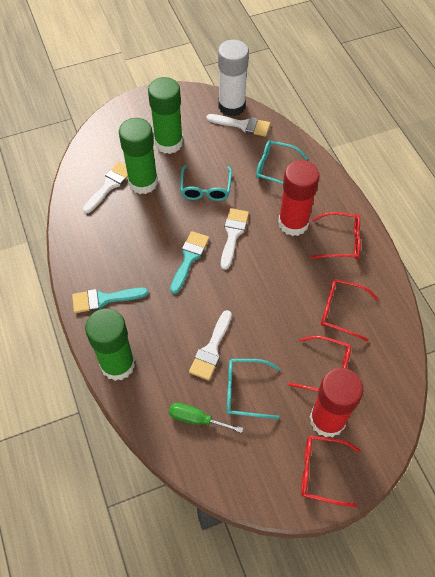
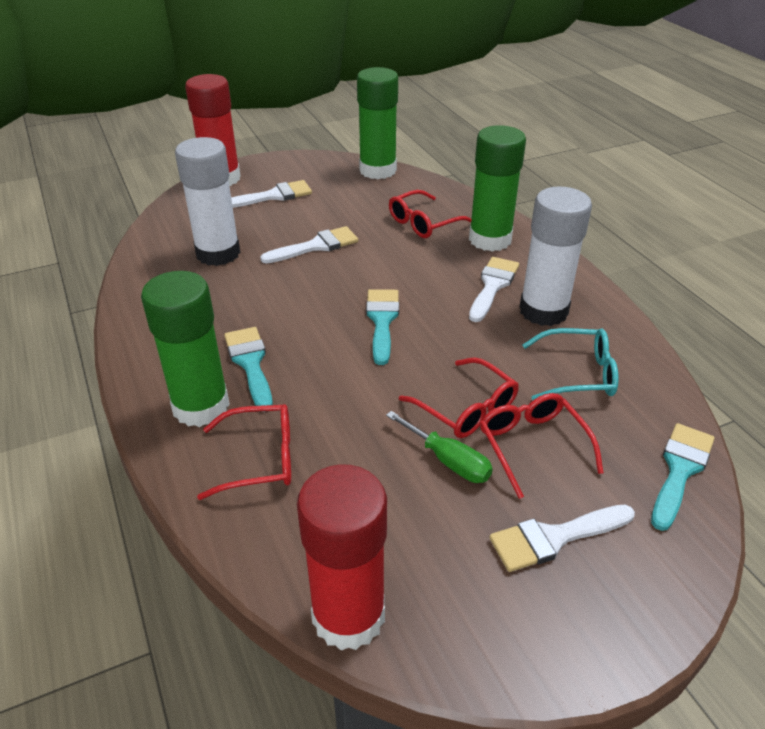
turquoise brush: 2 -> 3
turquoise glasses: 3 -> 1
white glue stick: 1 -> 2

